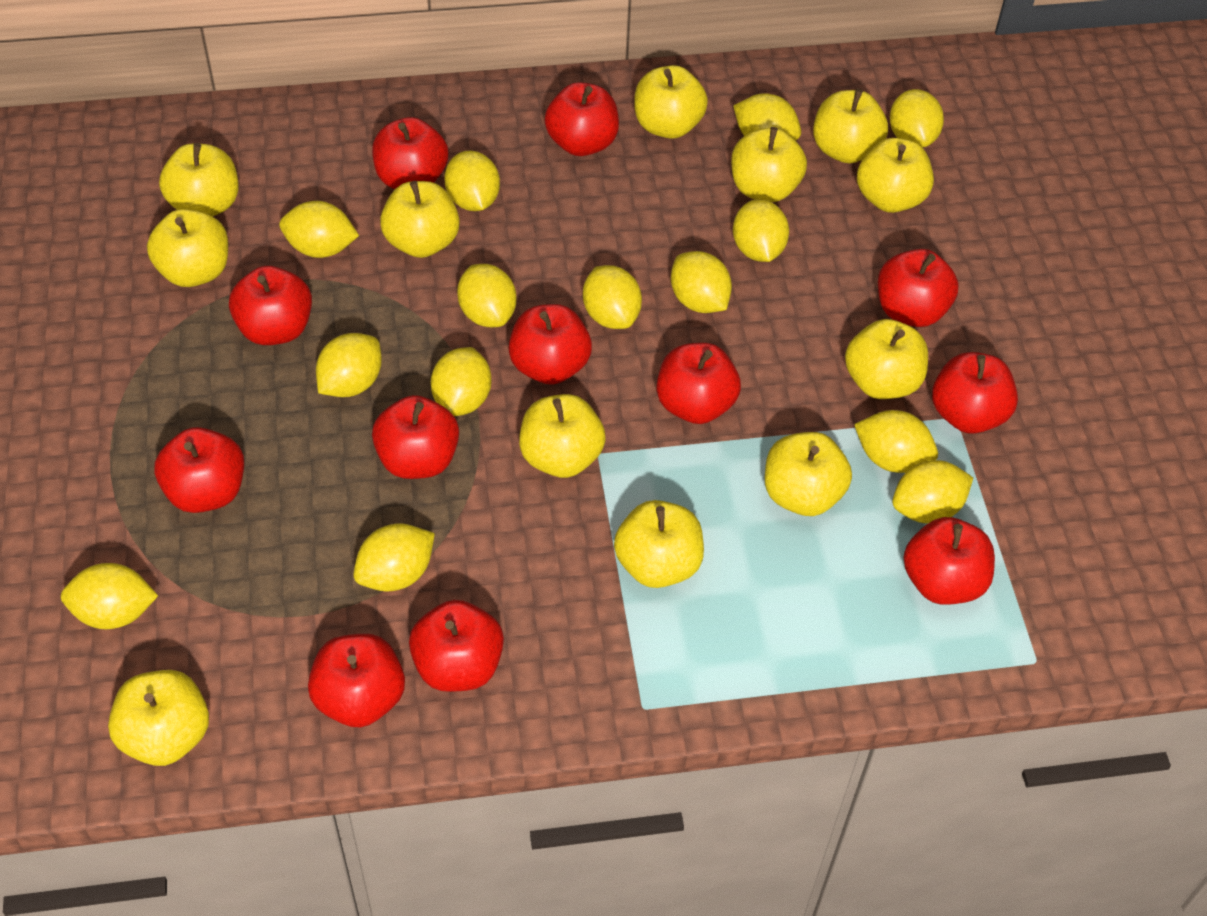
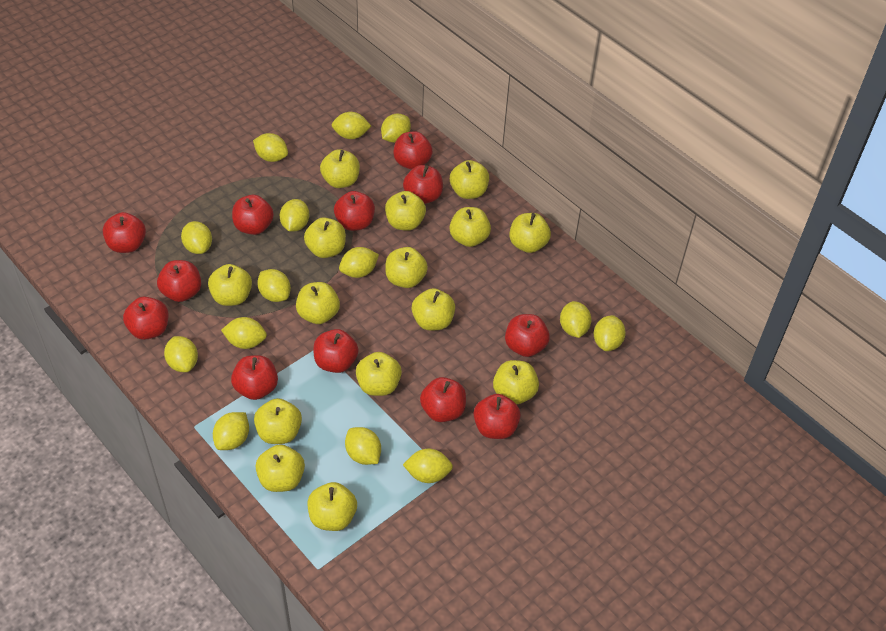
yellow apple: 12 -> 15

